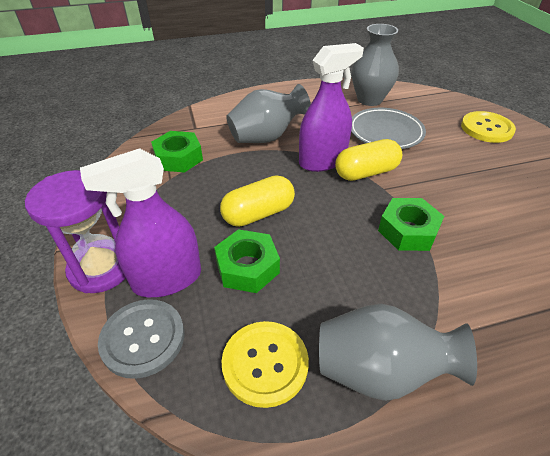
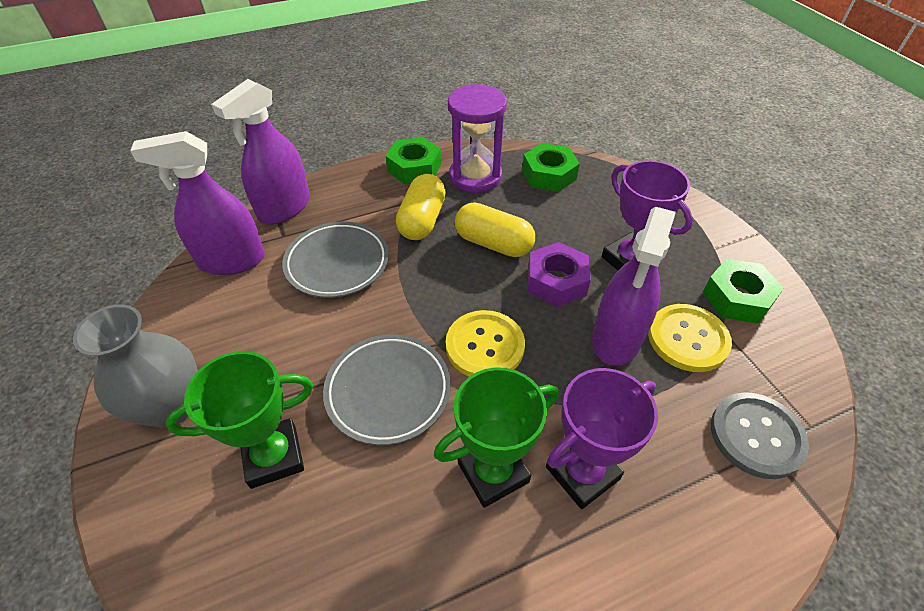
green trophy: 0 -> 2
grey plate: 1 -> 2
grey vase: 3 -> 1
purple nut: 0 -> 1
purple spray bottle: 2 -> 3
purple trophy: 0 -> 2

